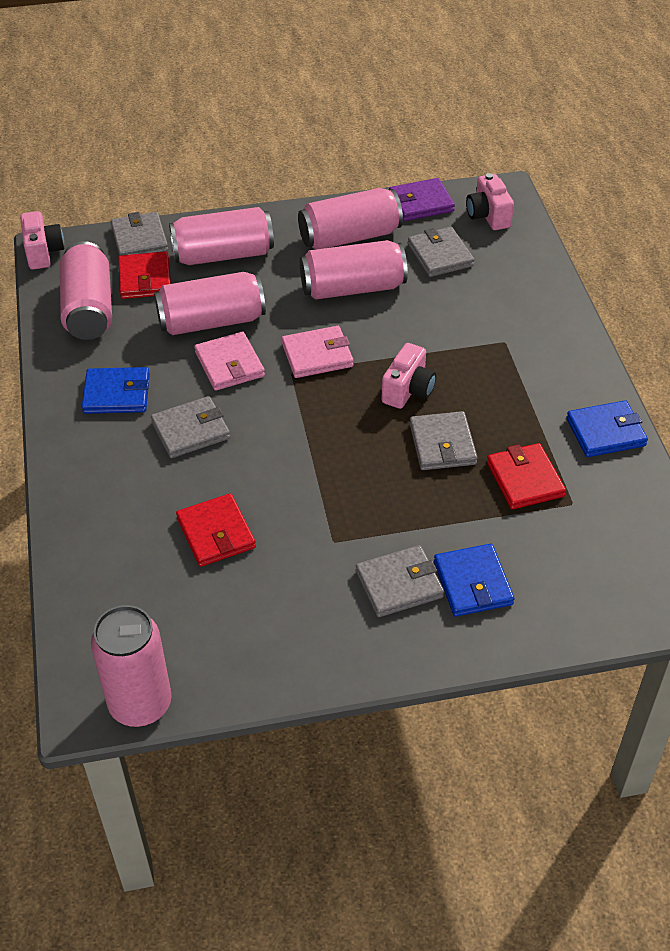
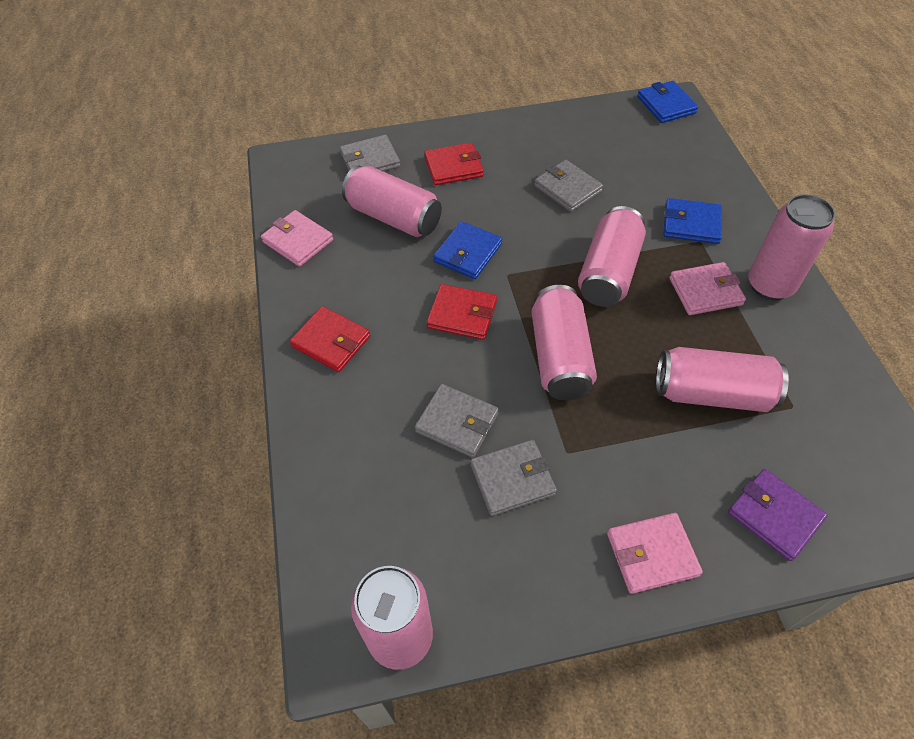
grey wallet: 5 -> 4
pink camera: 3 -> 0
pink wallet: 2 -> 3

